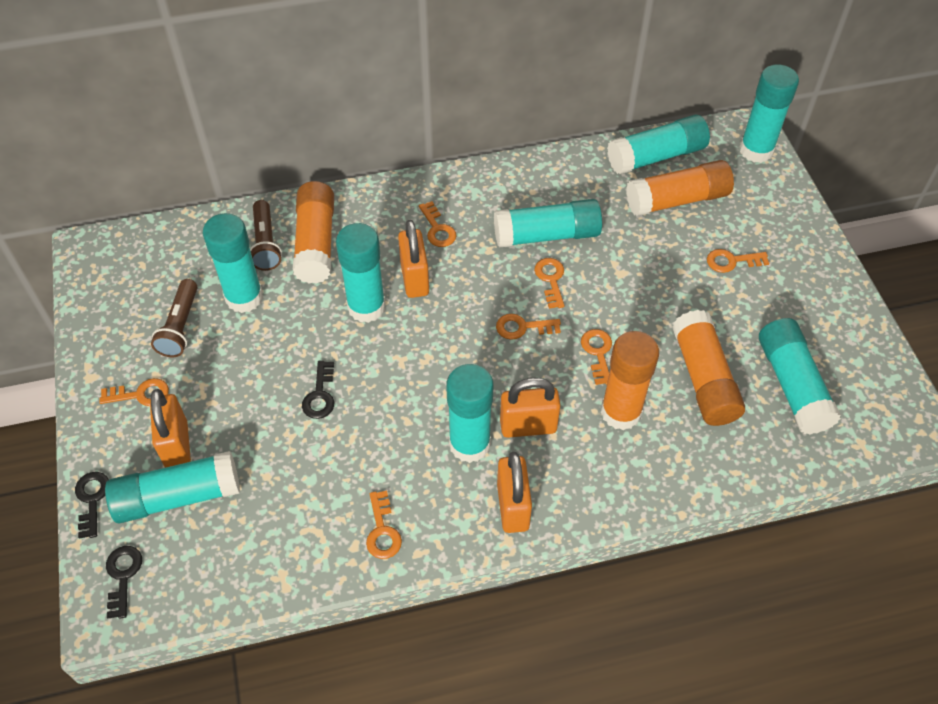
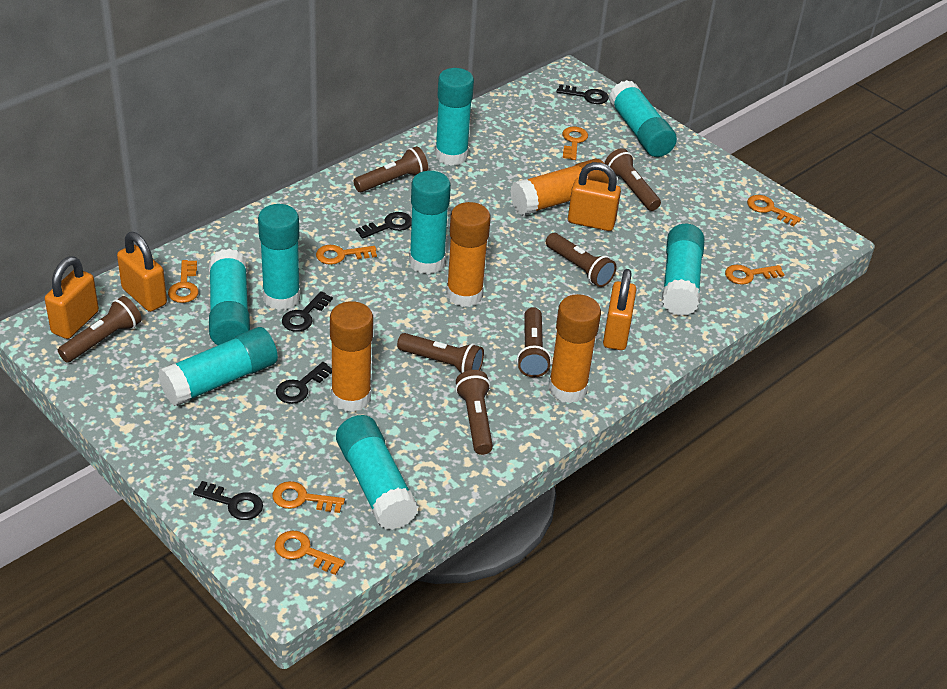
black key: 3 -> 5
brown flashlight: 2 -> 7

